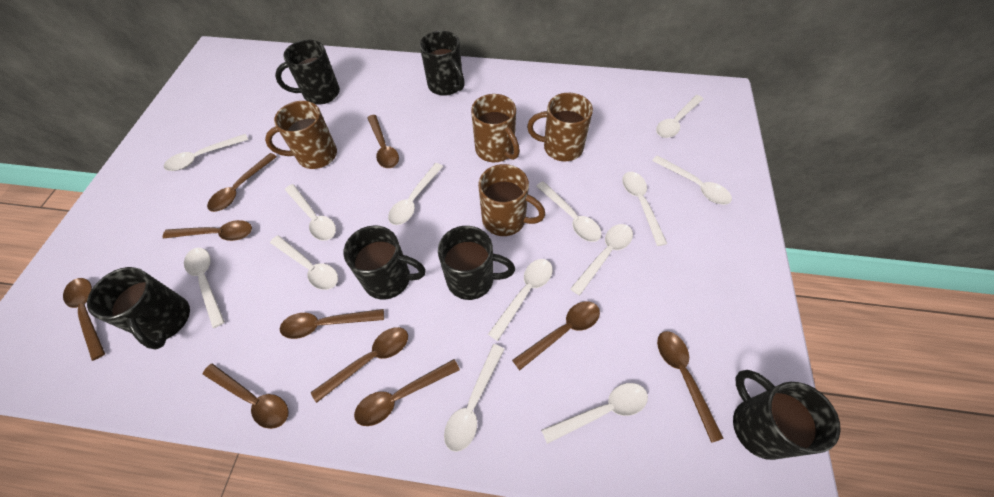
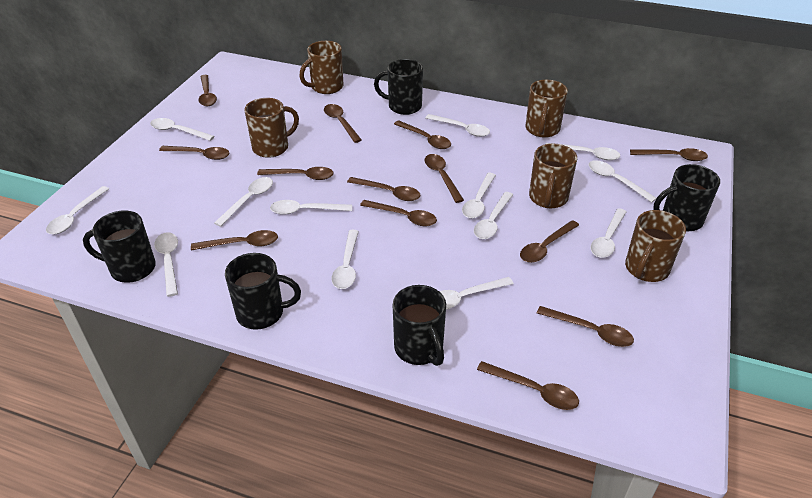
black mug: 6 -> 5
brown mug: 4 -> 5
brown spoon: 10 -> 13

